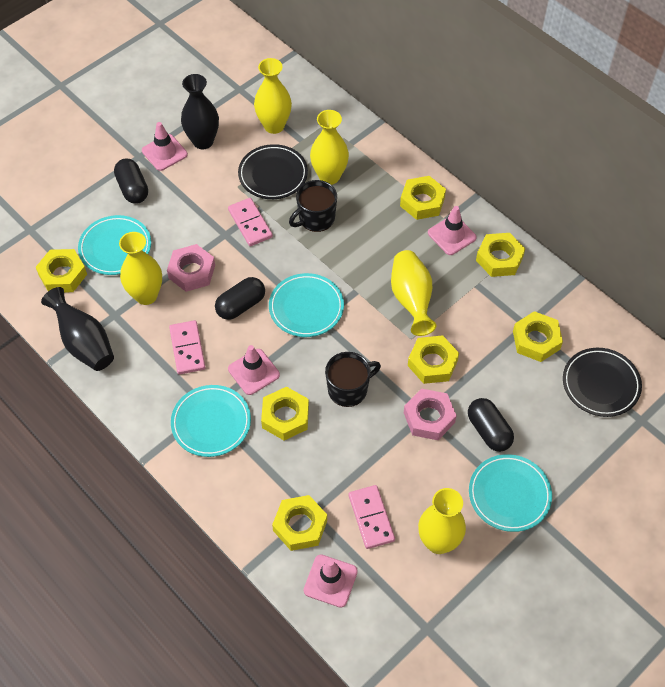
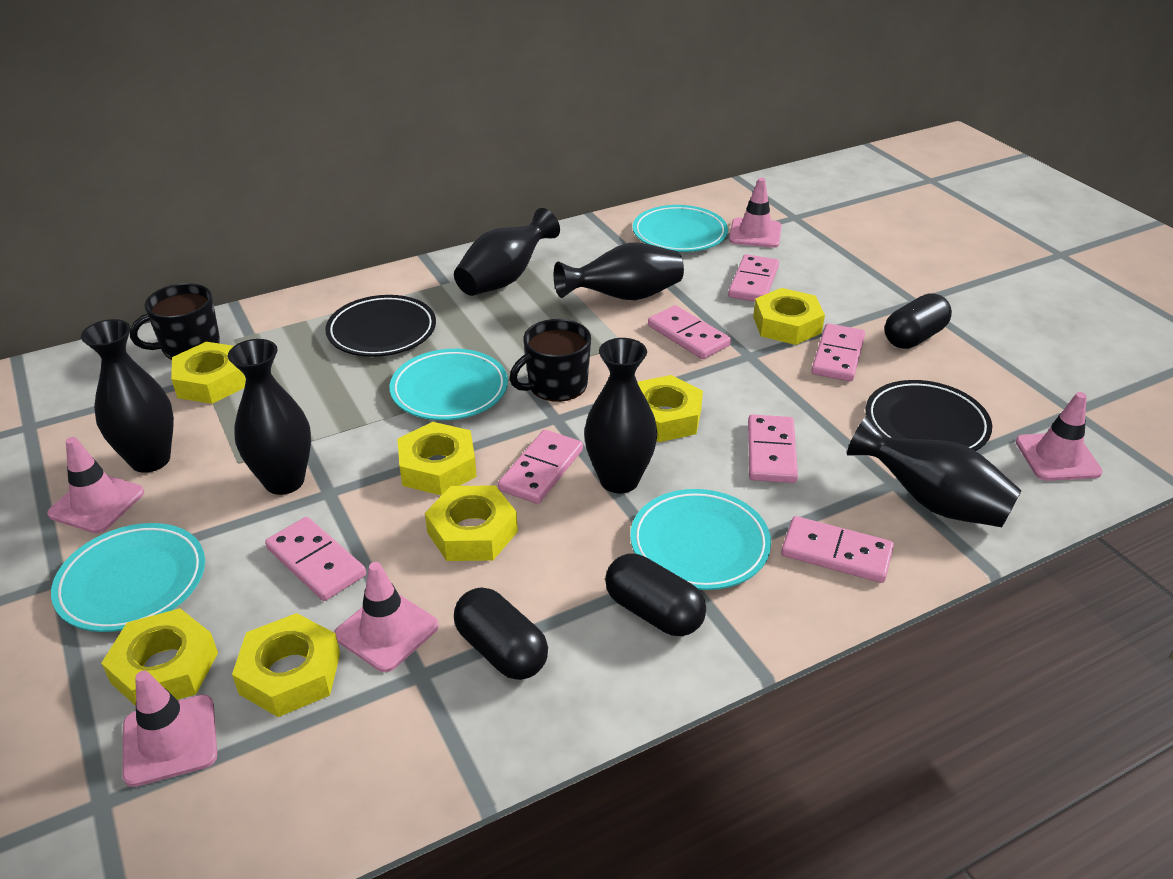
black vase: 2 -> 6
pink domino: 3 -> 7
pink nut: 2 -> 0
pink traffic cone: 4 -> 5
yellow vase: 5 -> 0

